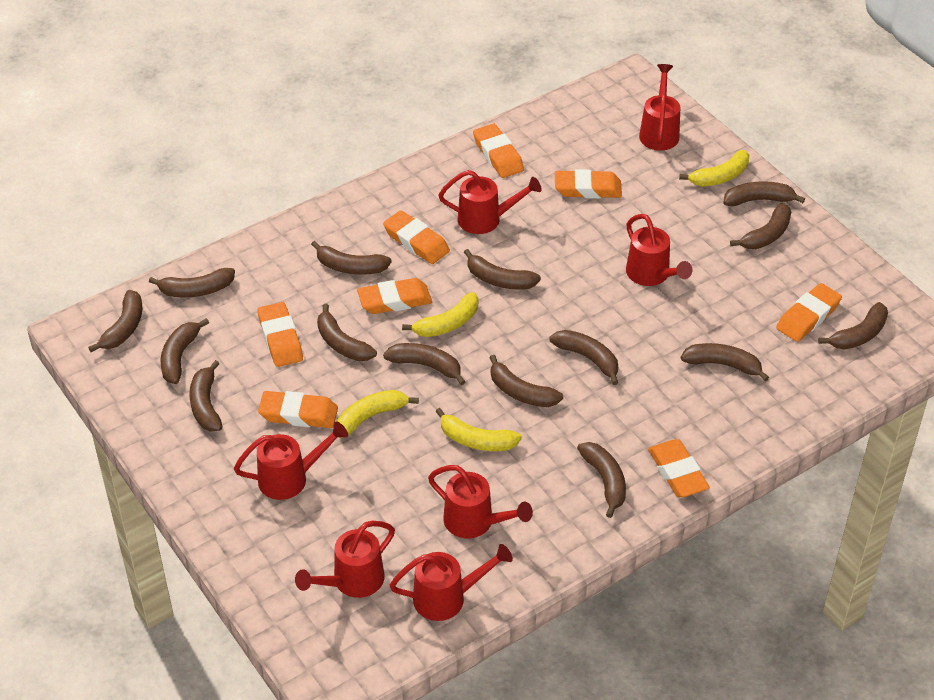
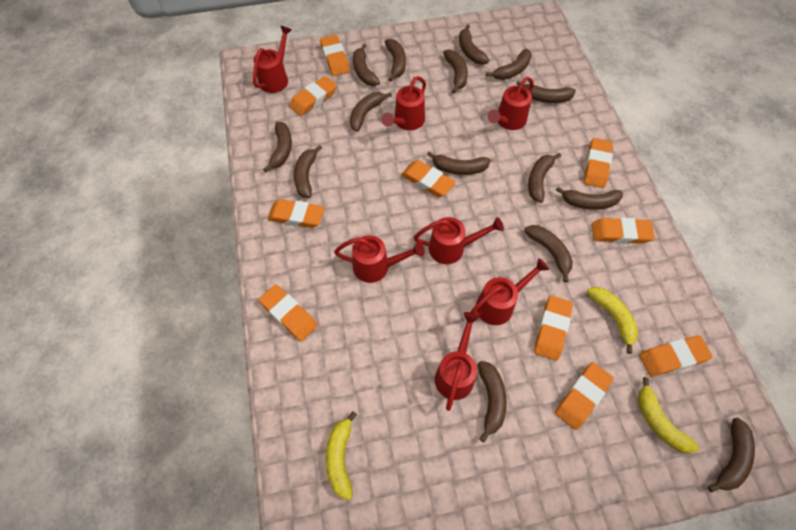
orange eraser: 8 -> 10
yellow banana: 4 -> 3

